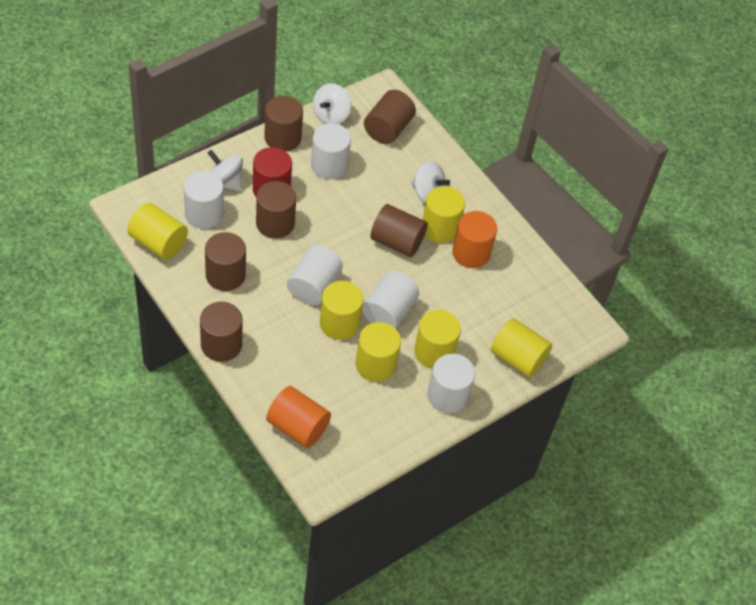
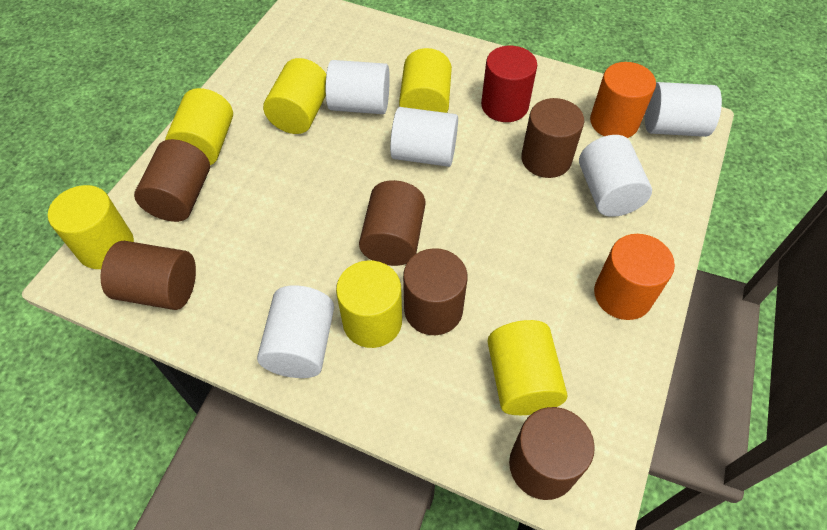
white spinning top: 3 -> 0

